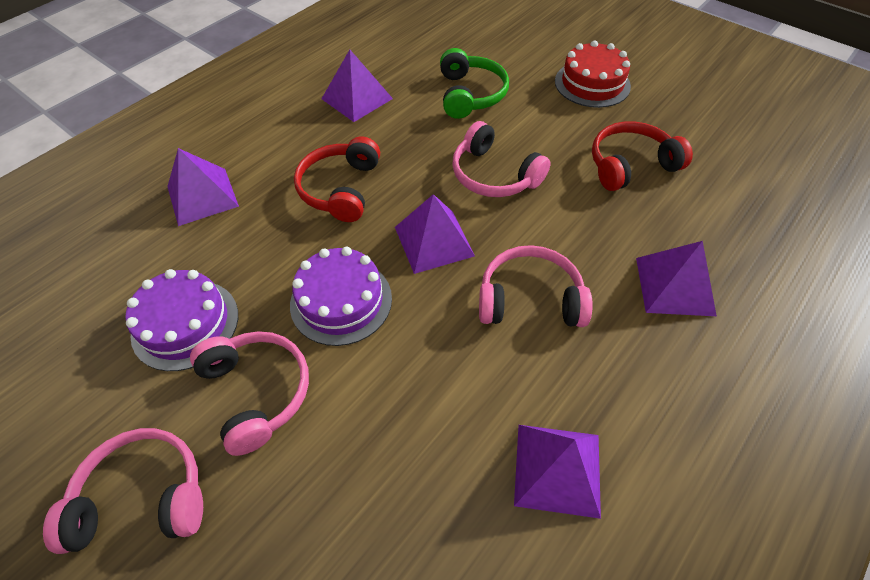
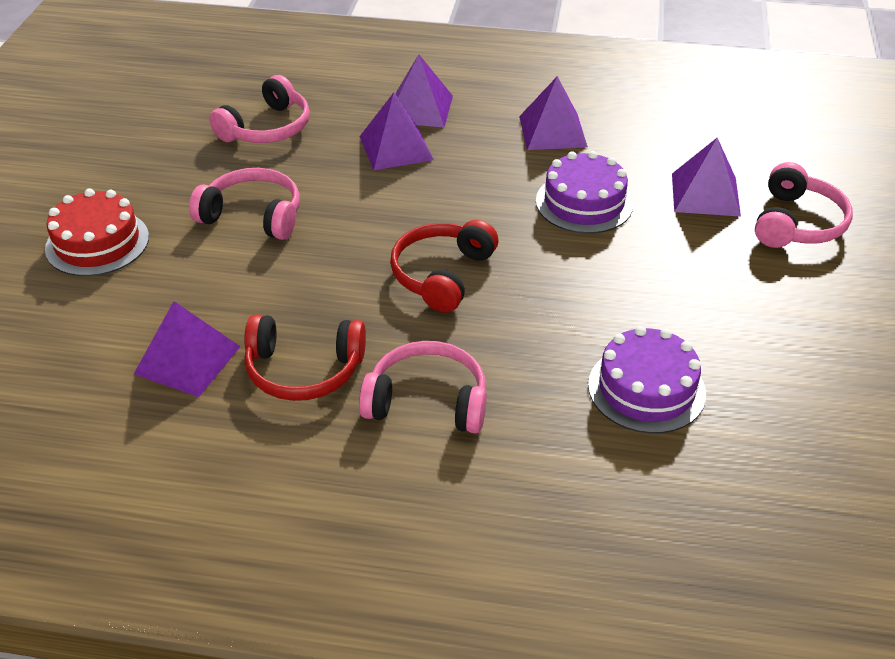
green headphones: 1 -> 0

